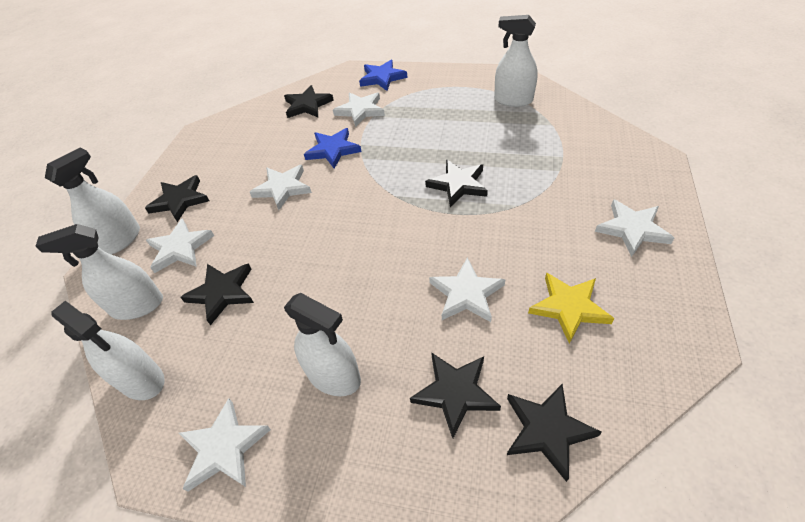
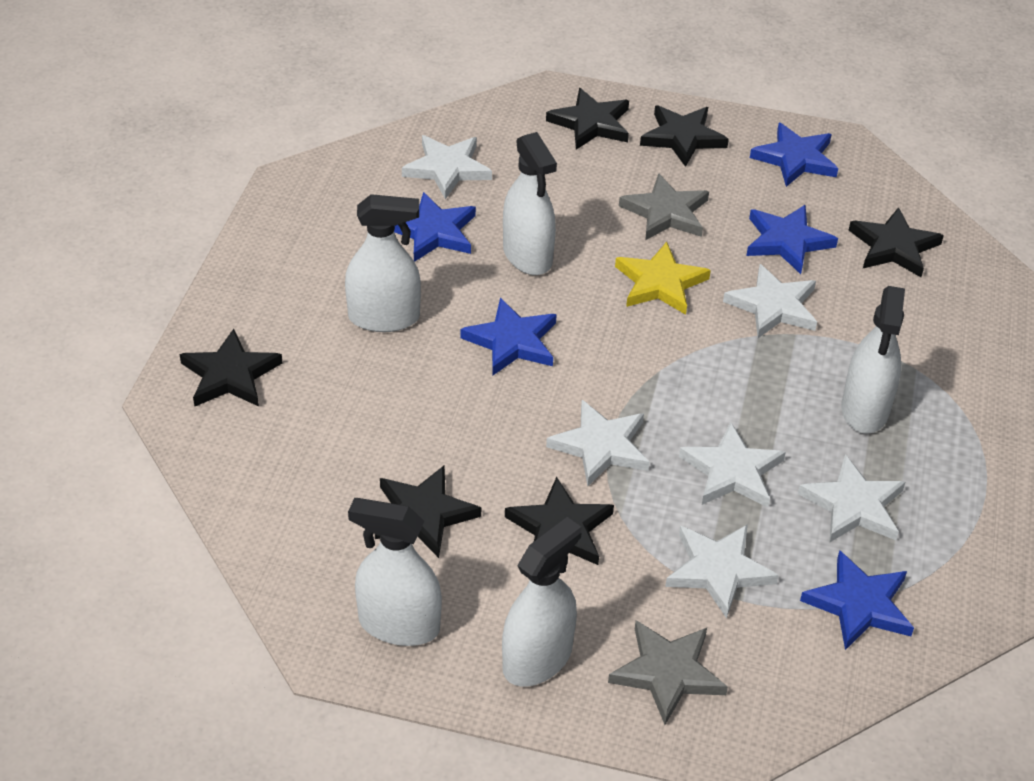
blue star: 2 -> 5
grey star: 0 -> 2

